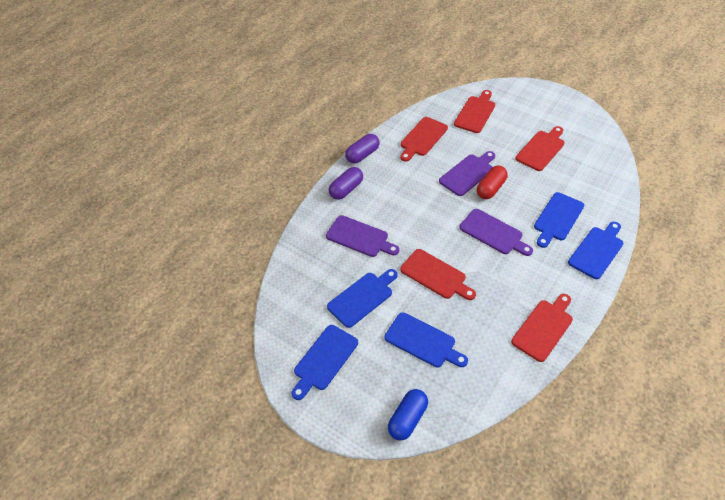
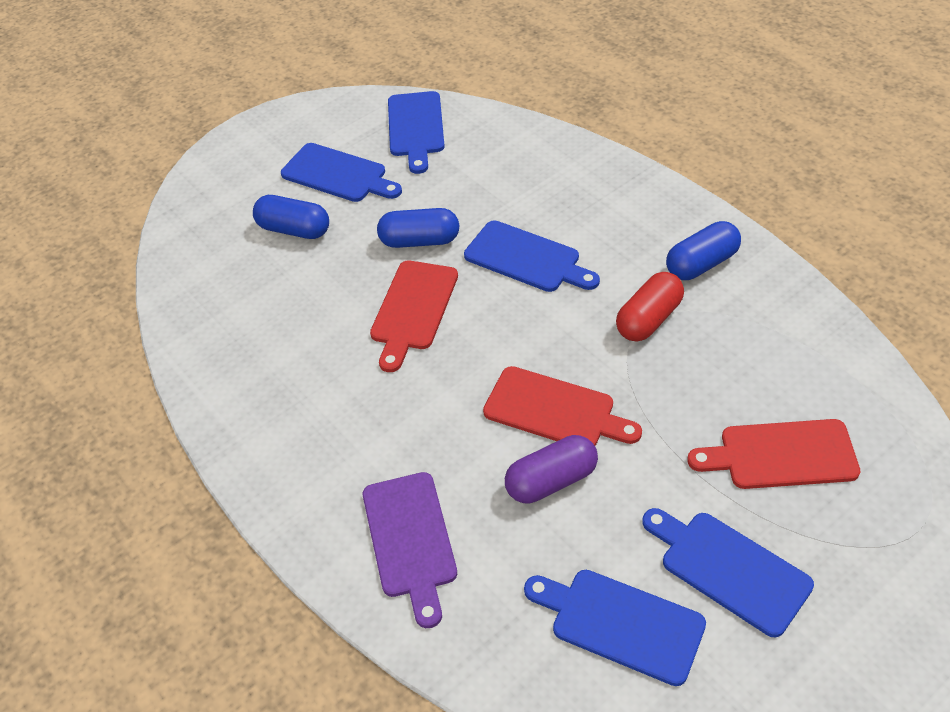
blue capsule: 1 -> 3
purple capsule: 2 -> 1
purple cutting board: 3 -> 1
red cutting board: 5 -> 3

